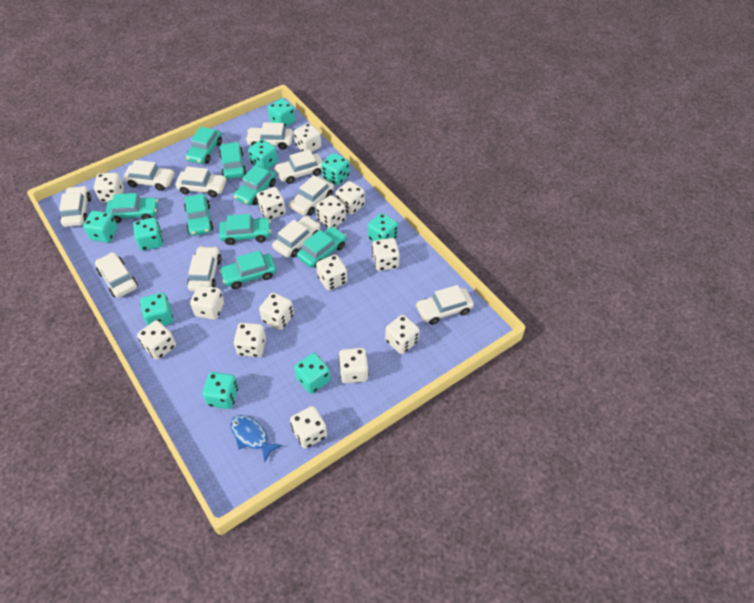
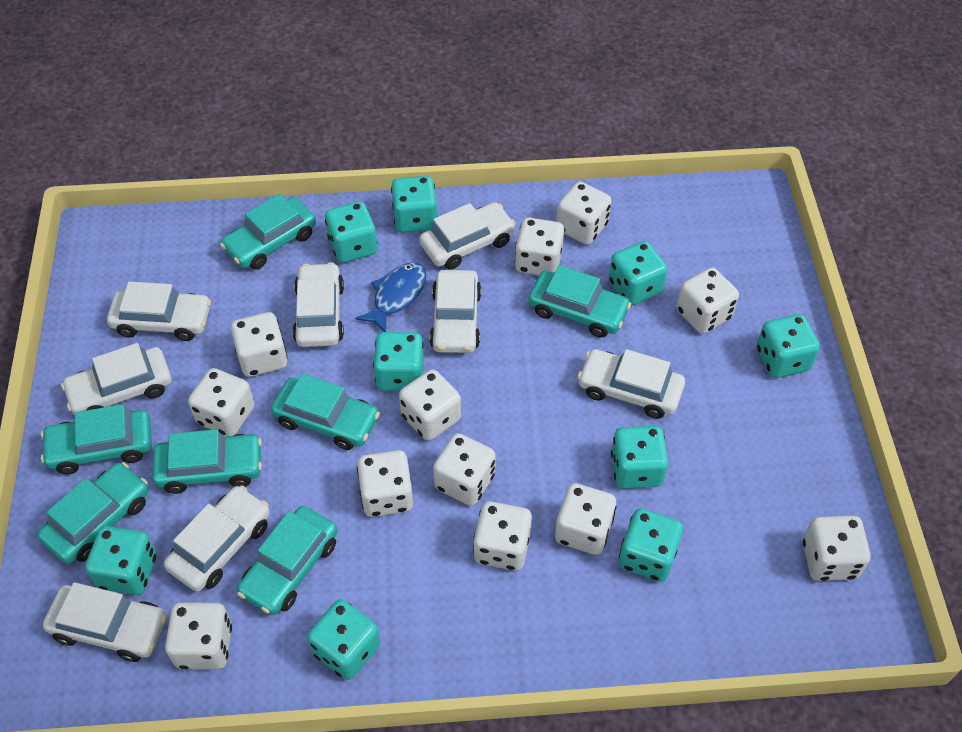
turquoise car: 8 -> 7
white car: 10 -> 8
white dice: 14 -> 12

